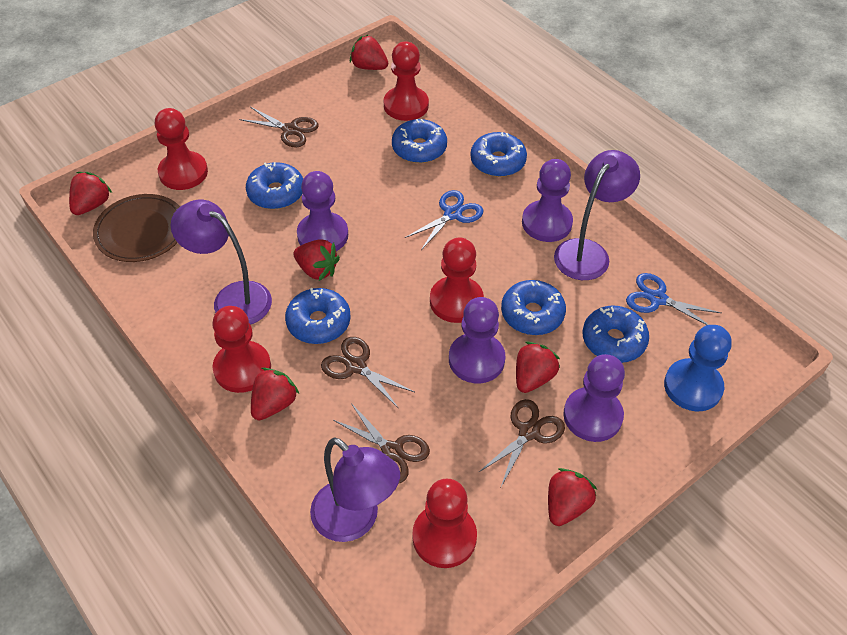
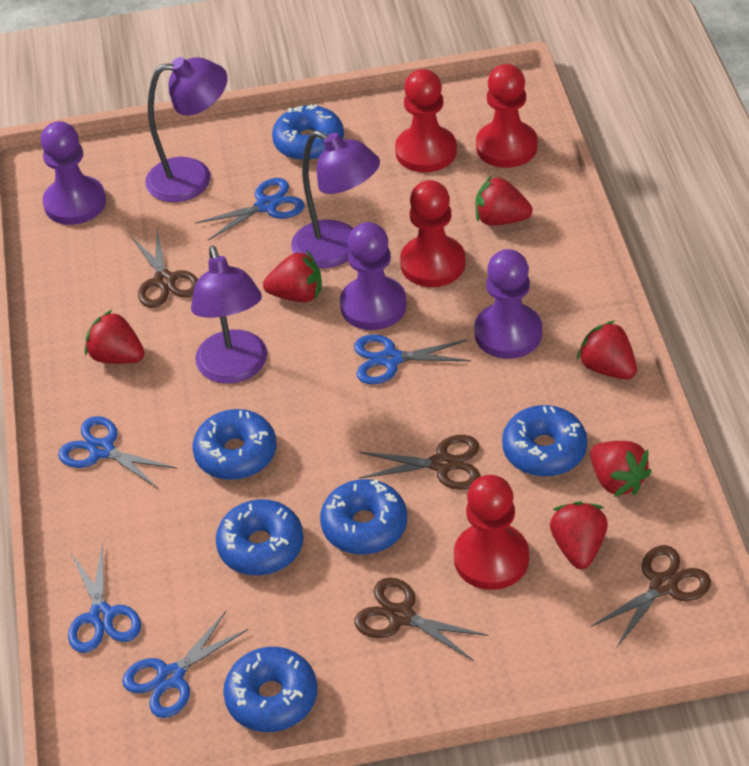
blue pawn: 1 -> 0
blue scissors: 2 -> 5
brown plate: 1 -> 0
purple pawn: 4 -> 3
red pawn: 5 -> 4

